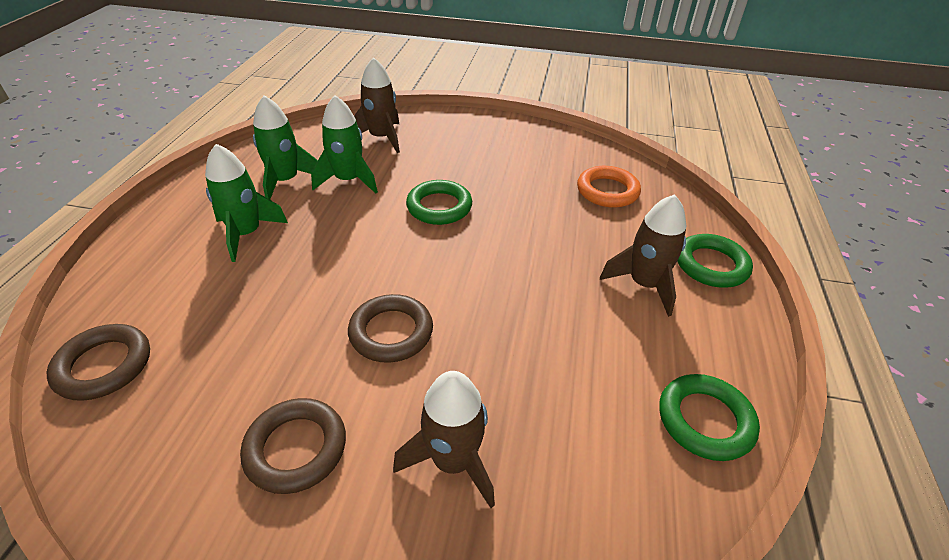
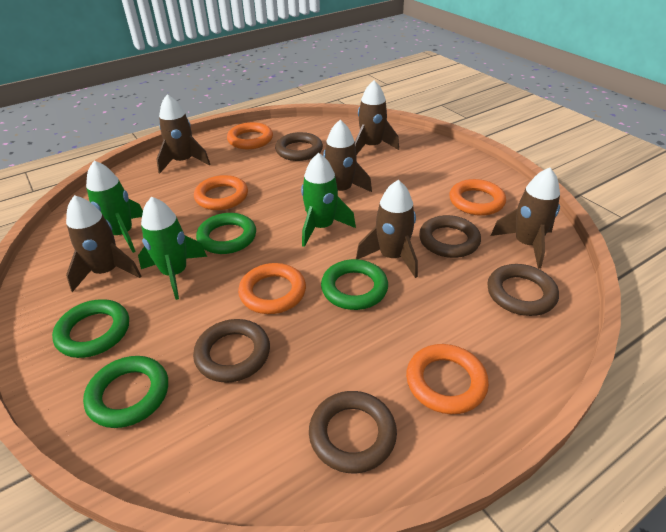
brown ring: 3 -> 5
brown rocket: 3 -> 6
green ring: 3 -> 4
orange ring: 1 -> 5

